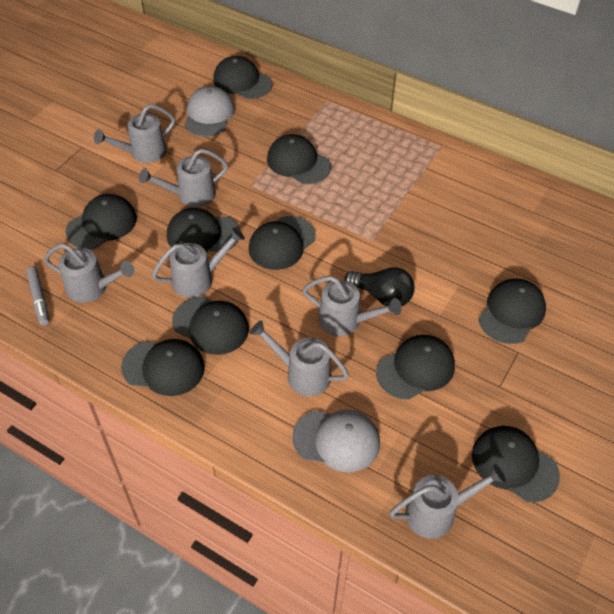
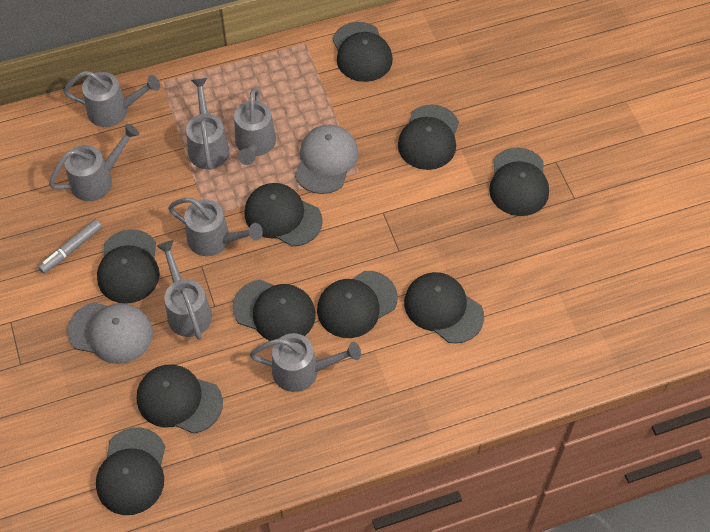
black light bulb: 1 -> 0

